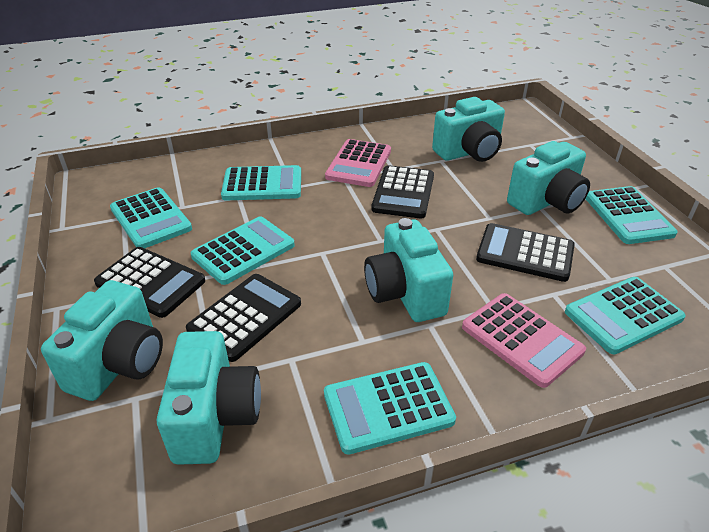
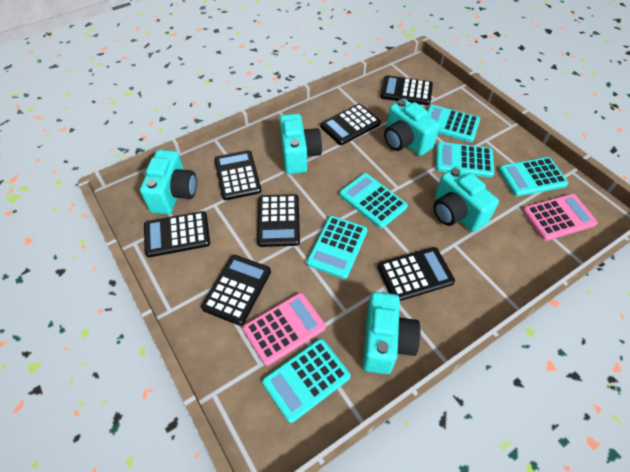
black calculator: 4 -> 7

